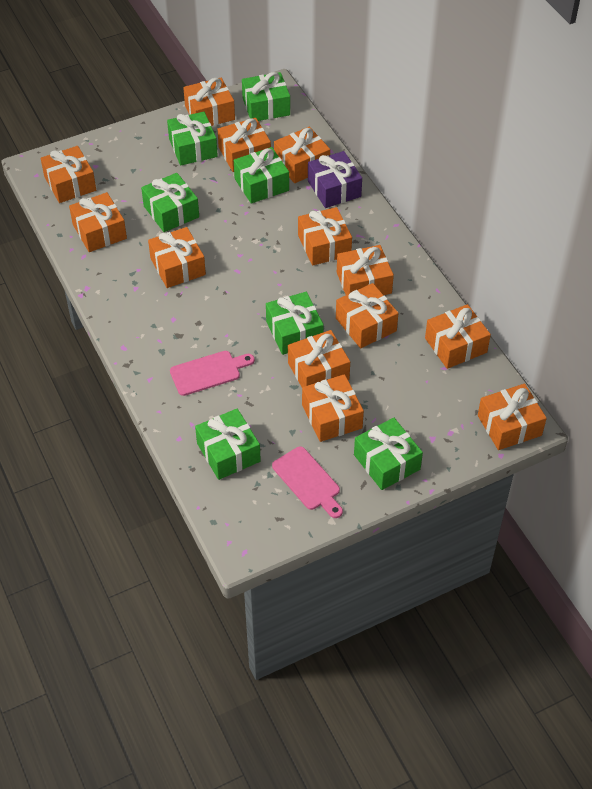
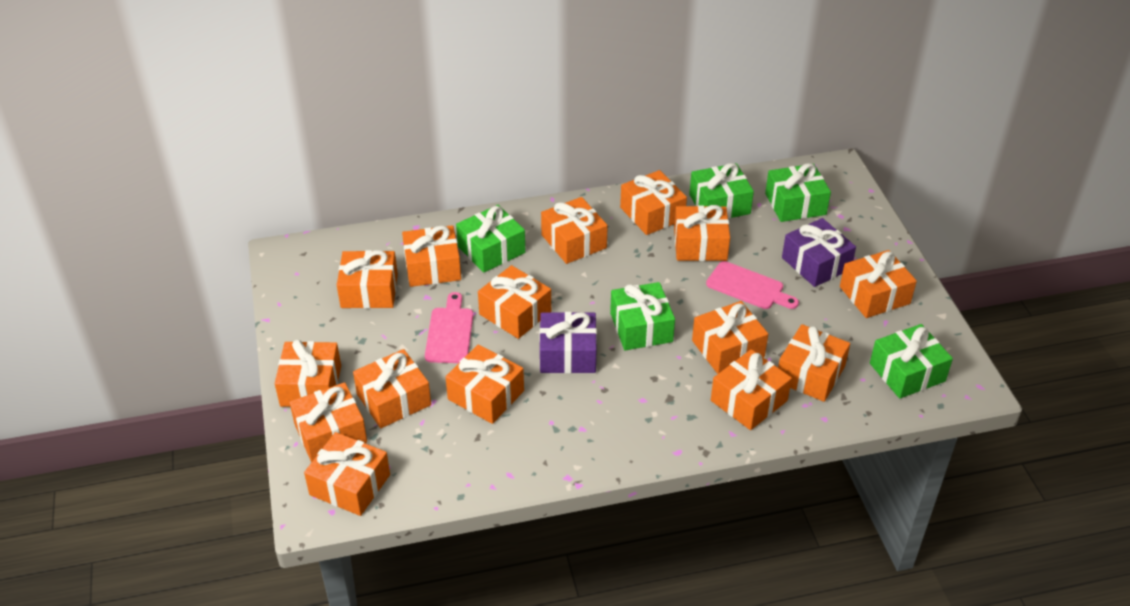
green gift: 7 -> 5
orange gift: 13 -> 15
purple gift: 1 -> 2

